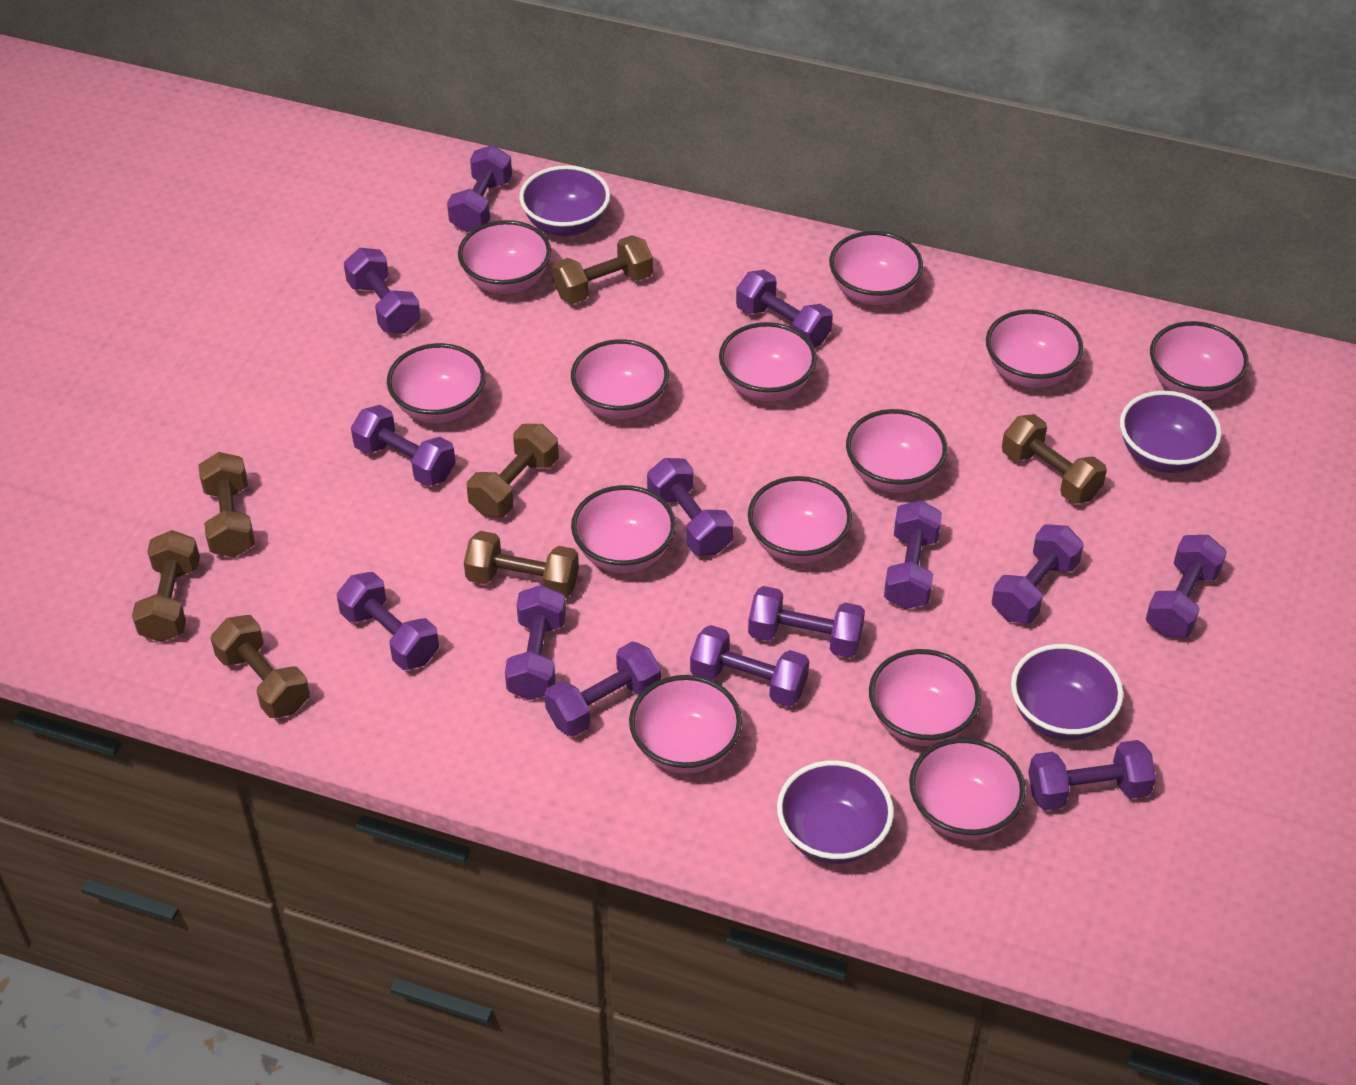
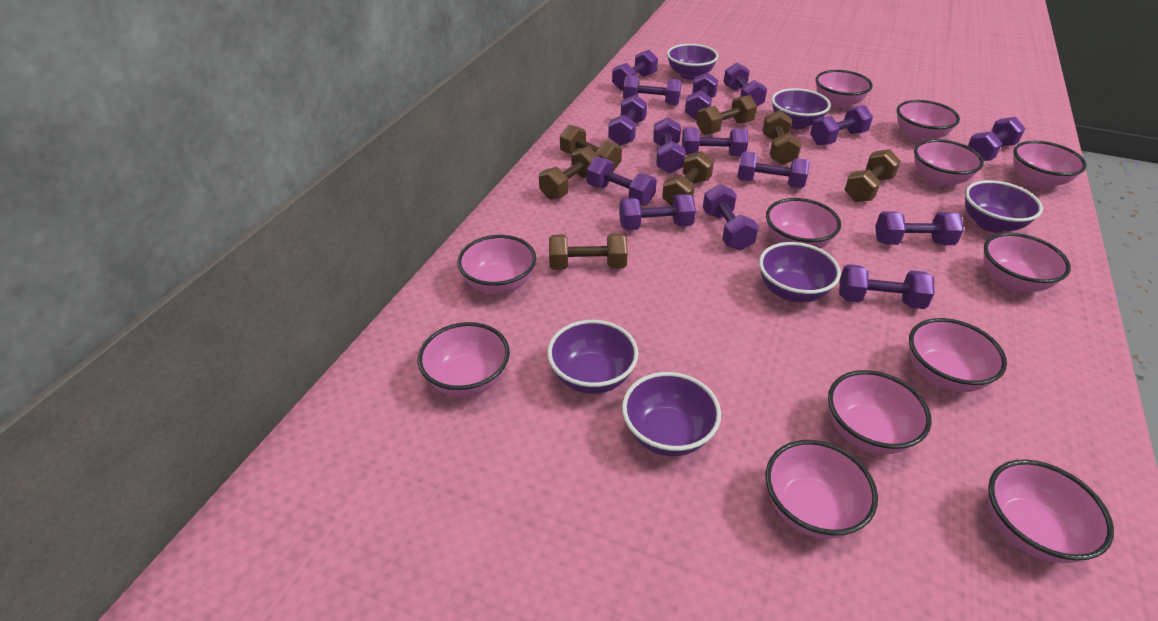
pink bowl: 13 -> 12
purple bowl: 4 -> 6
purple dumbbell: 14 -> 15

